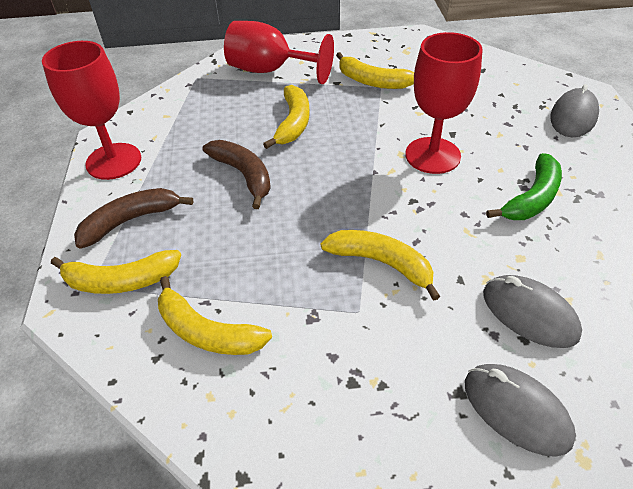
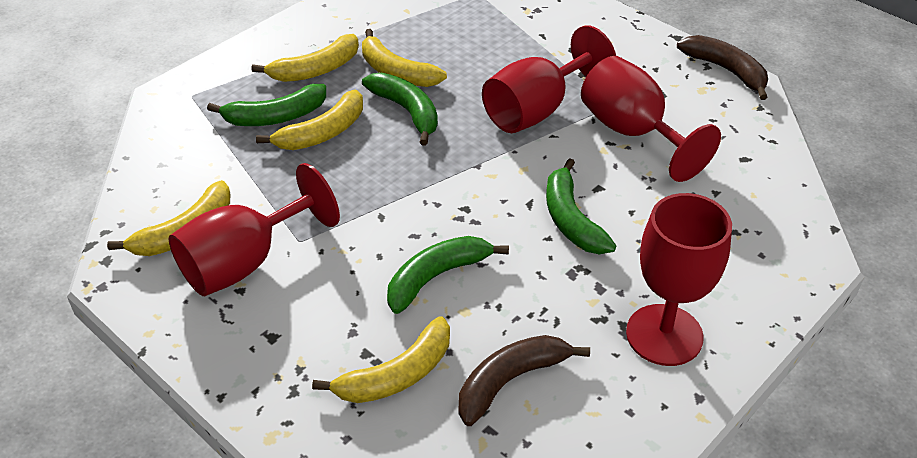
green banana: 1 -> 4
grey mouse: 3 -> 0
red goblet: 3 -> 4

